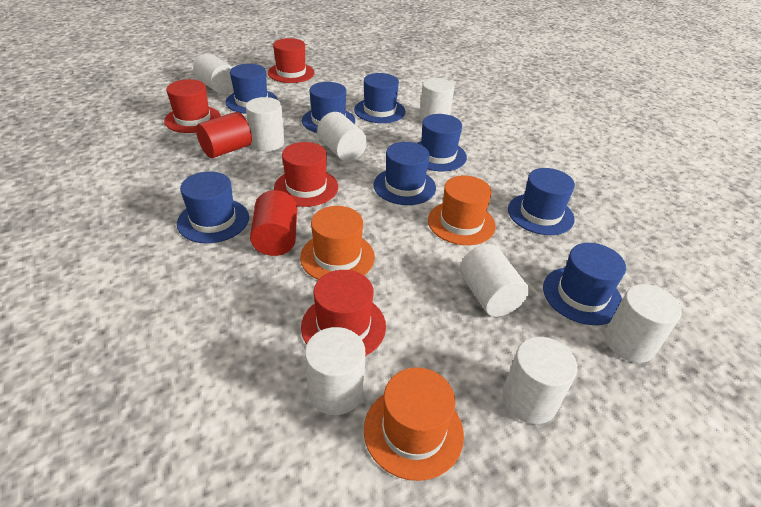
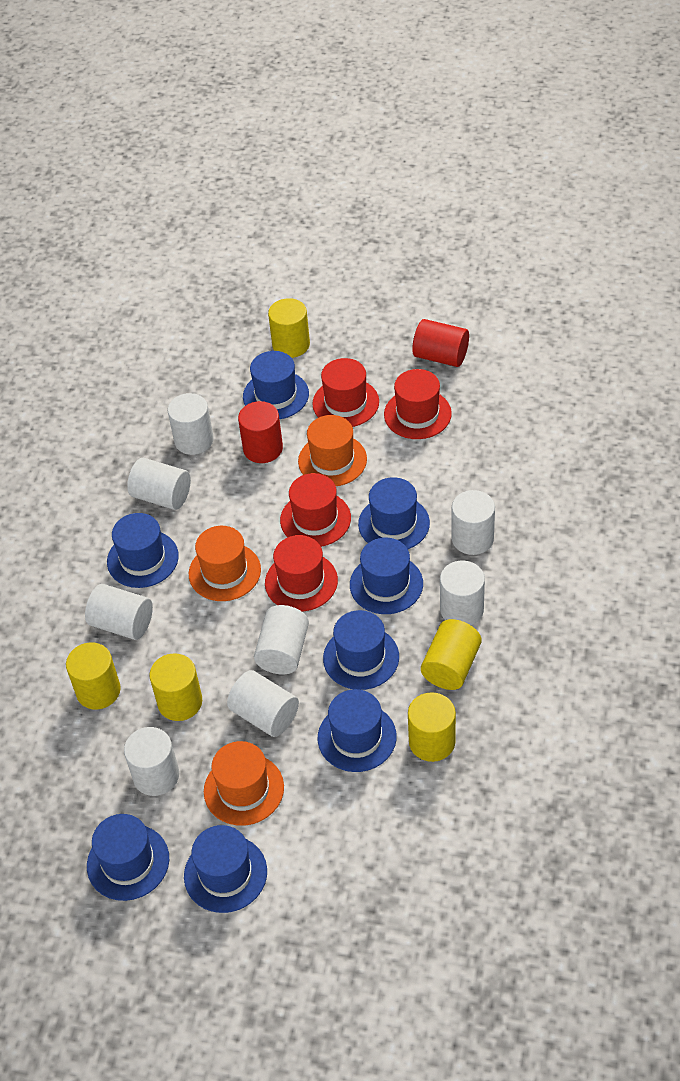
yellow cylinder: 0 -> 5

